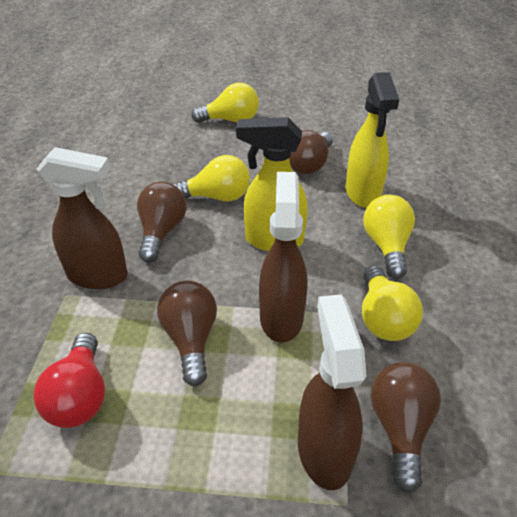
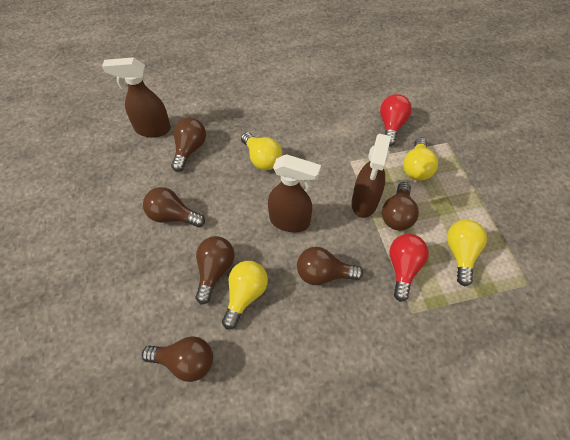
brown light bulb: 4 -> 6
red light bulb: 1 -> 2
yellow spray bottle: 2 -> 0

